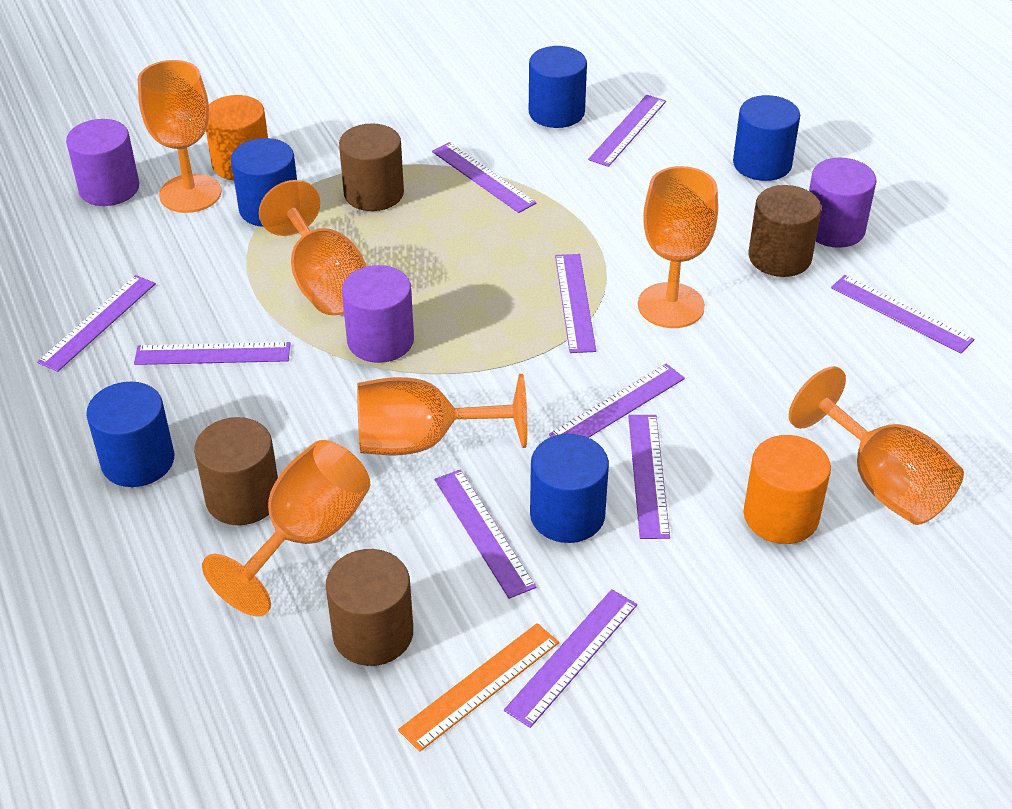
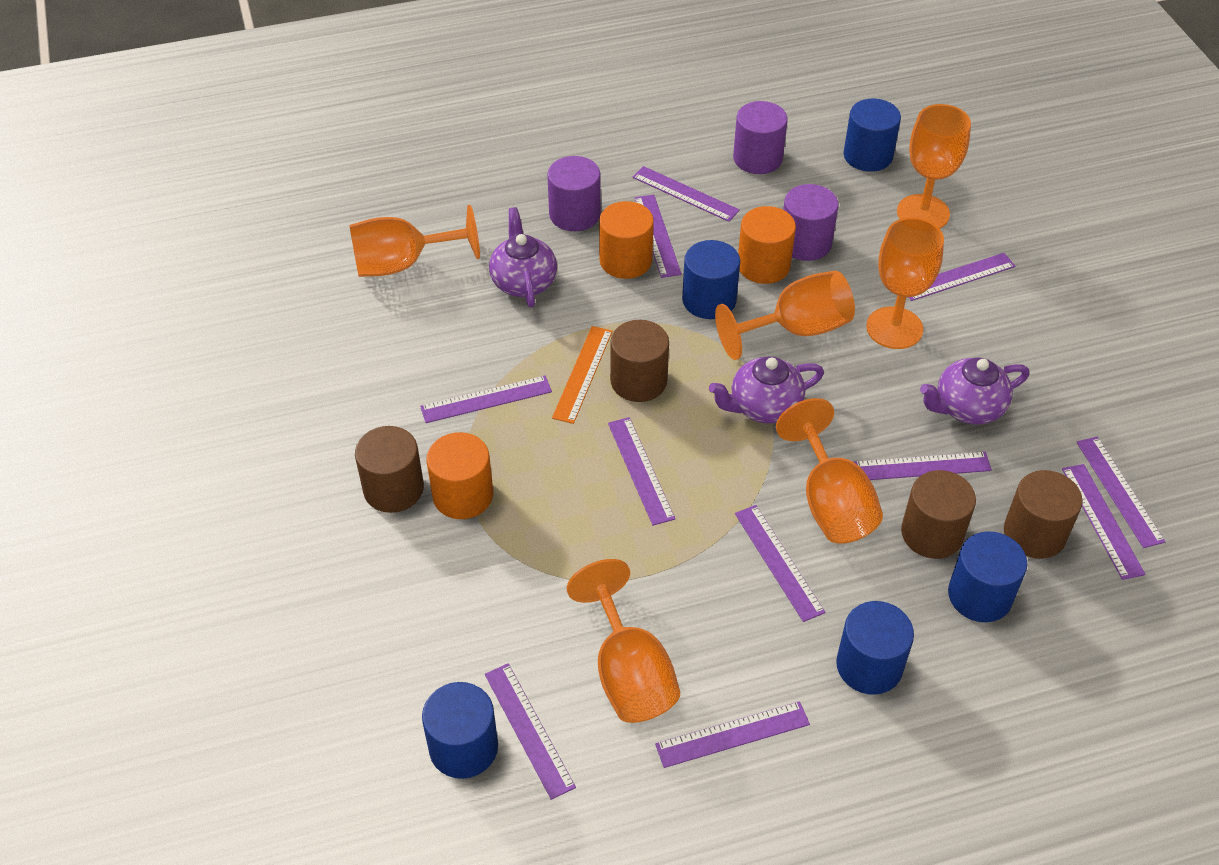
orange cylinder: 2 -> 3
purple ruler: 10 -> 11
purple teapot: 0 -> 3

